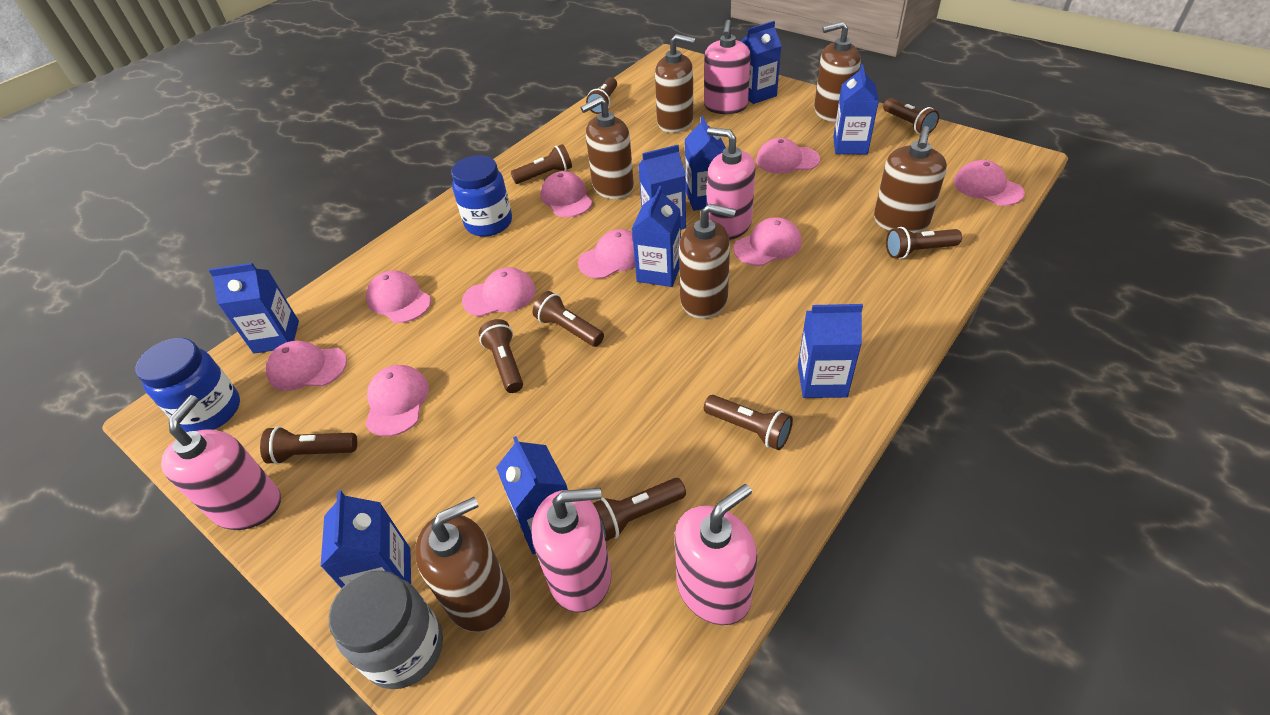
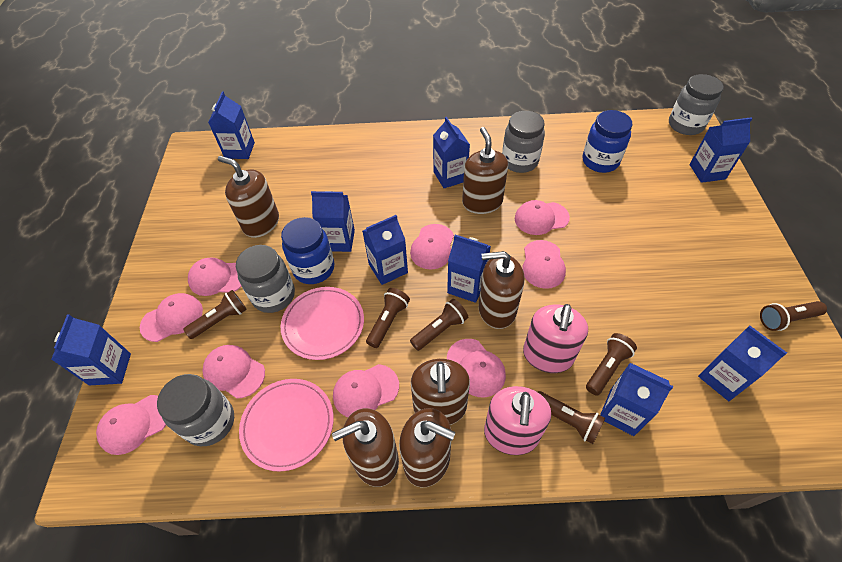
brown flashlight: 9 -> 6
grey jar: 1 -> 4
pink plate: 0 -> 2
pink soap dispenser: 5 -> 2

